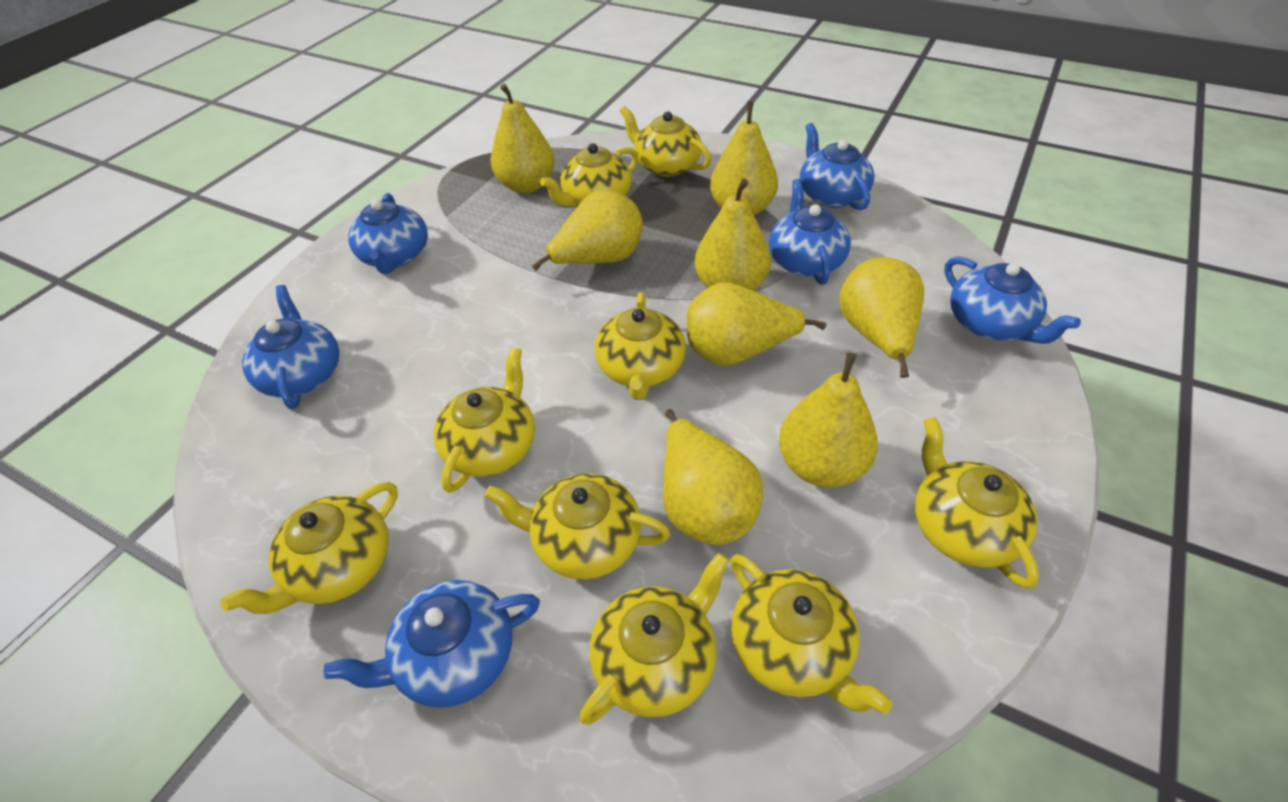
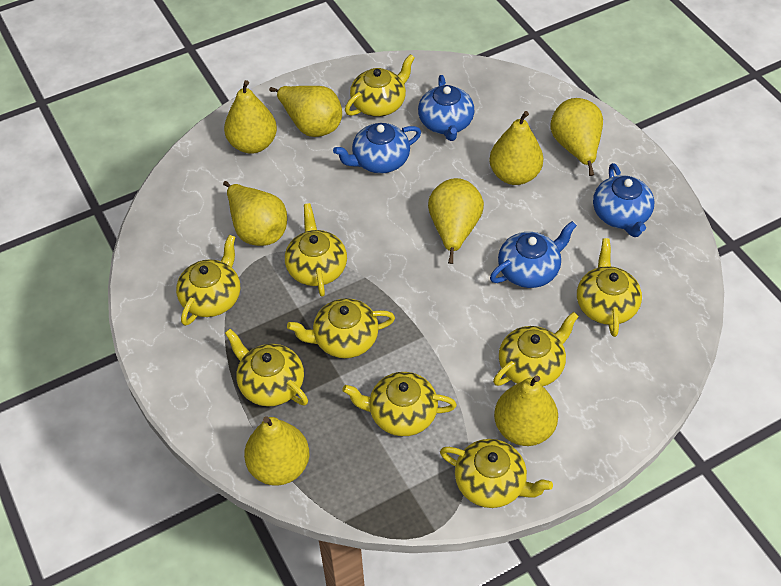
blue teapot: 6 -> 4

